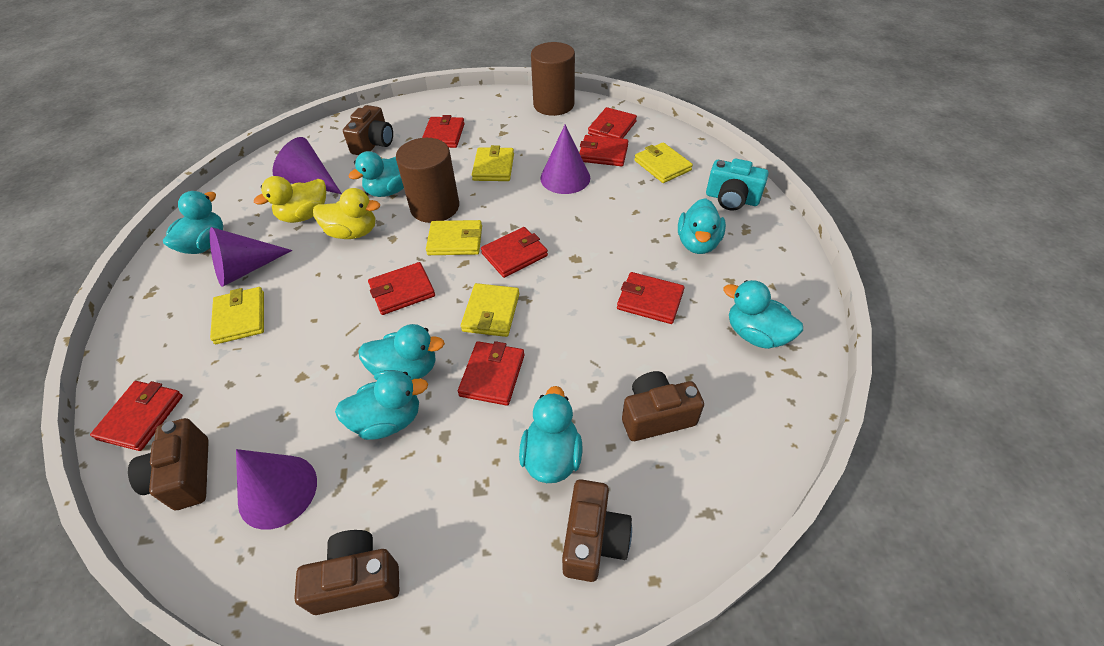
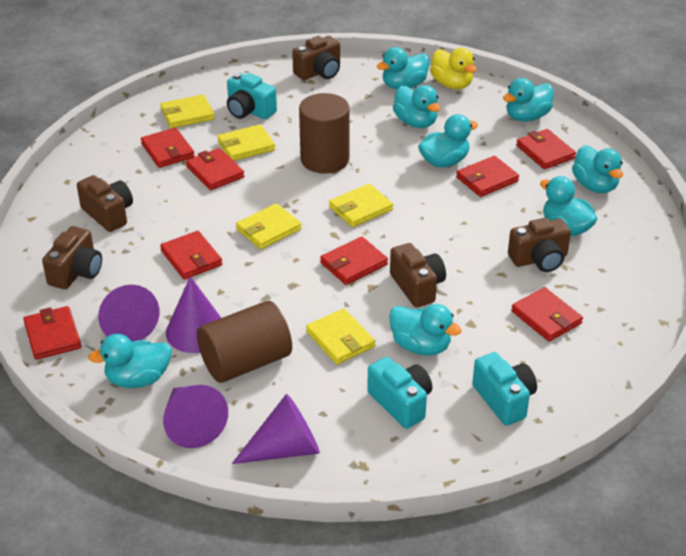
turquoise camera: 1 -> 3
turquoise duck: 7 -> 8
yellow duck: 2 -> 1

